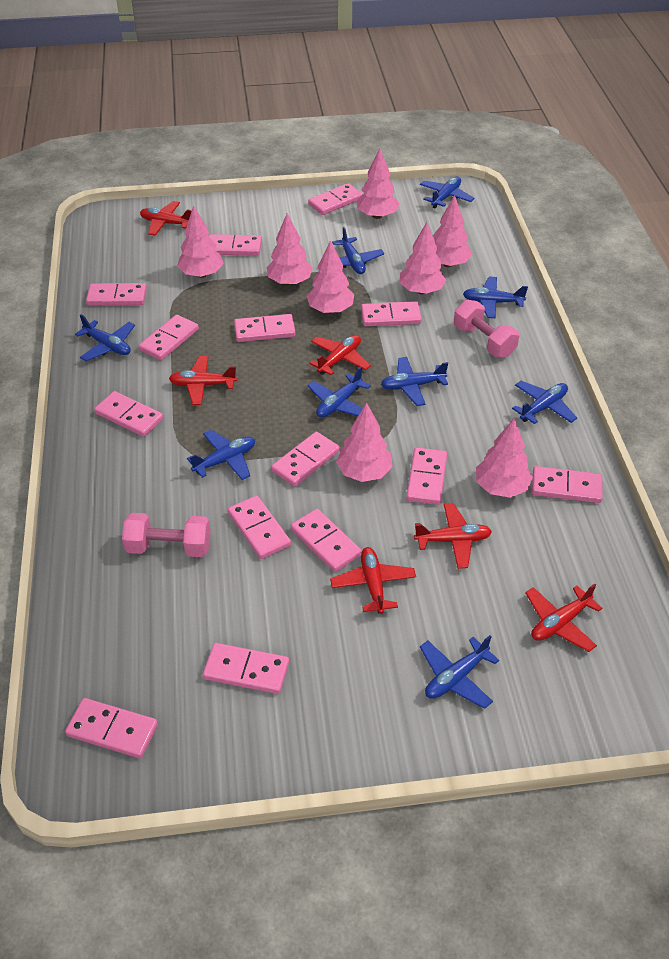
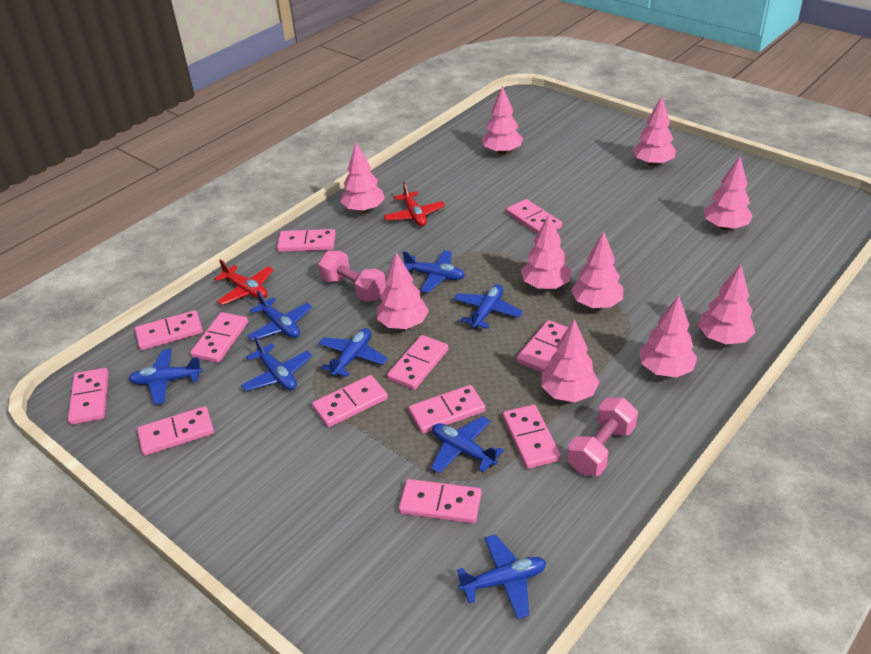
blue plane: 9 -> 8
pink domino: 14 -> 12
pink tree: 8 -> 10
red plane: 6 -> 2

